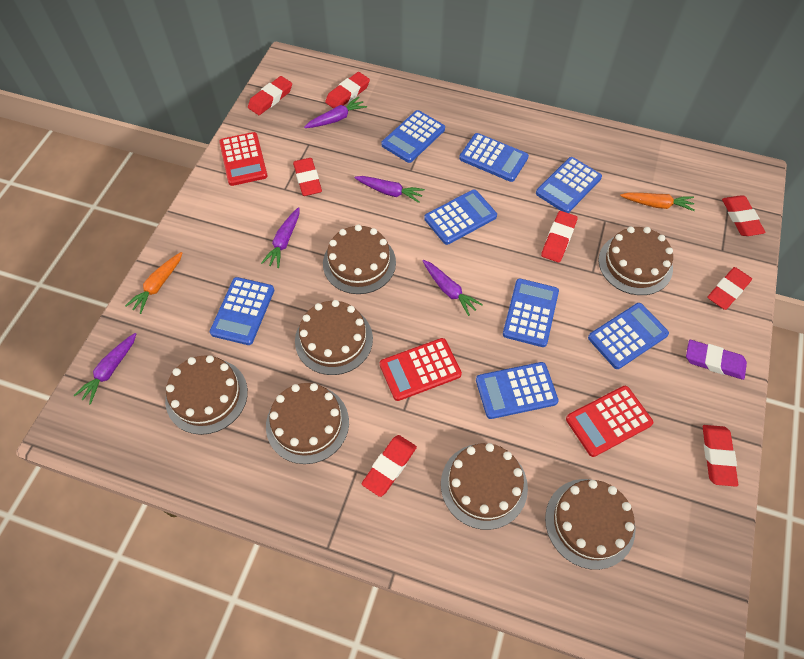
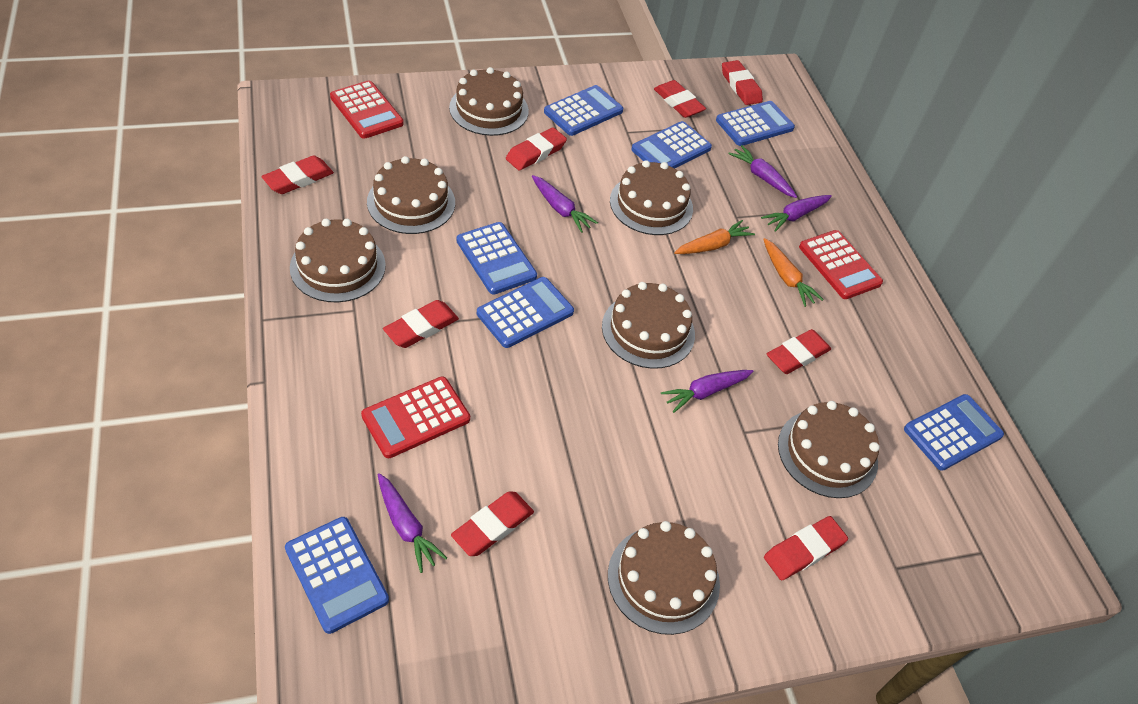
blue calculator: 8 -> 7
purple eraser: 1 -> 0

